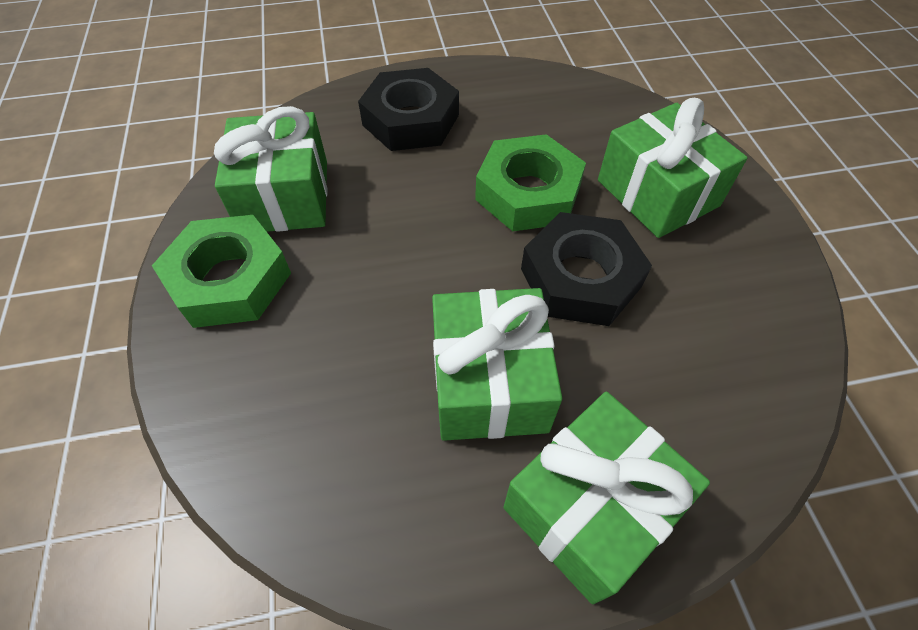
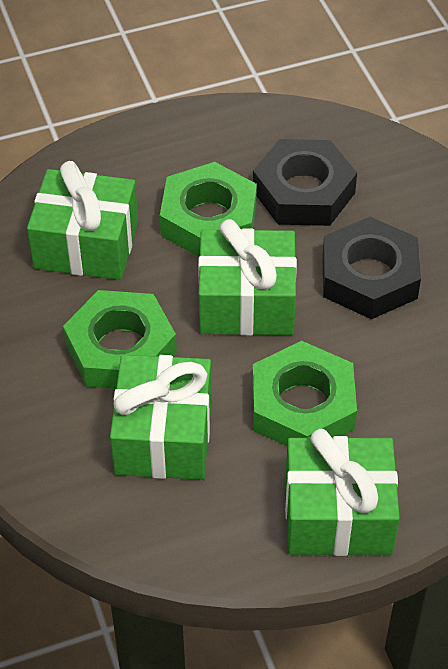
green nut: 2 -> 3

